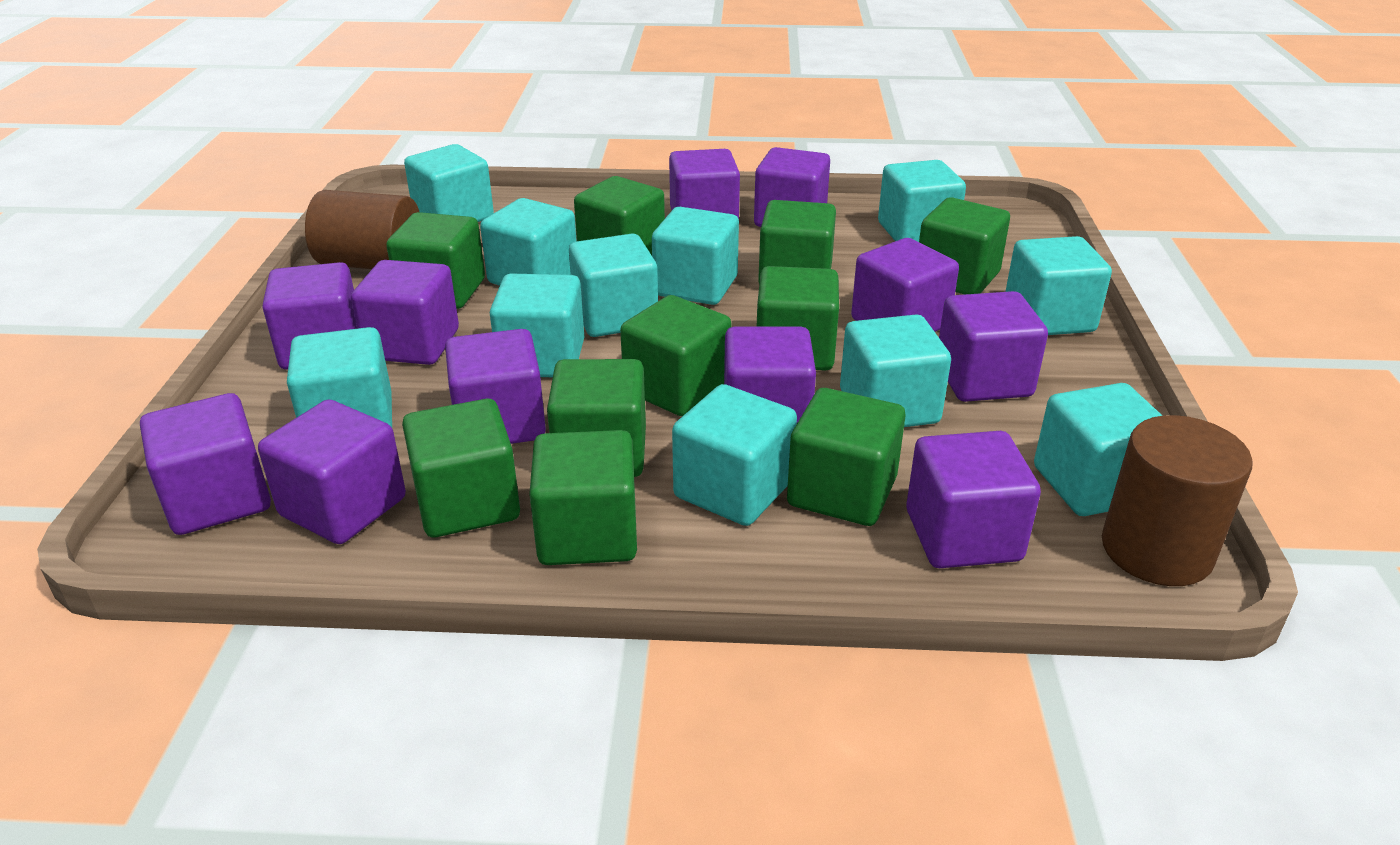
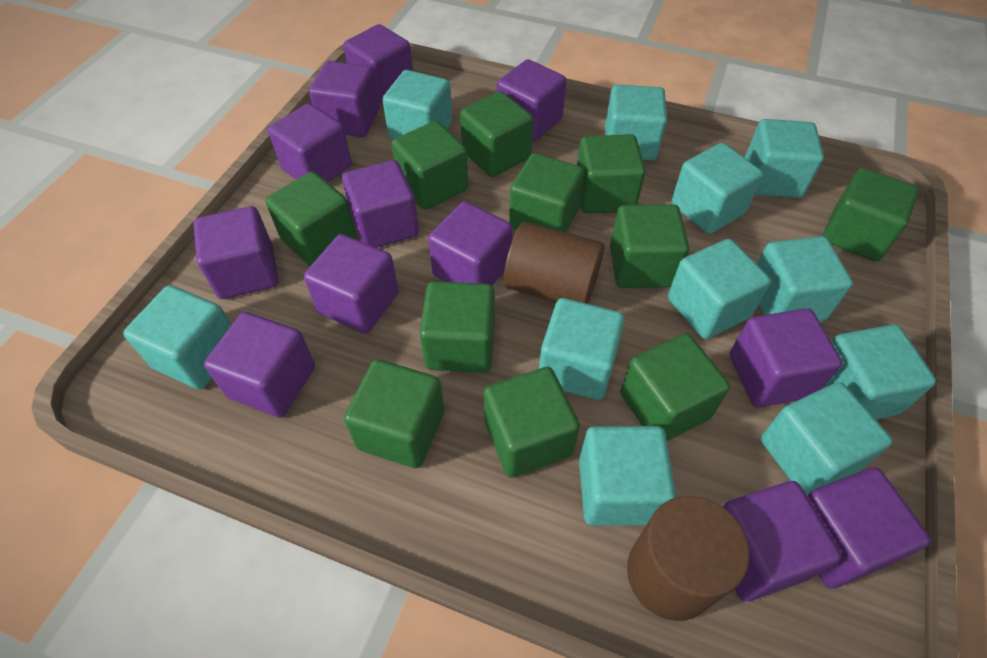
green cube: 10 -> 11
purple cube: 11 -> 12

